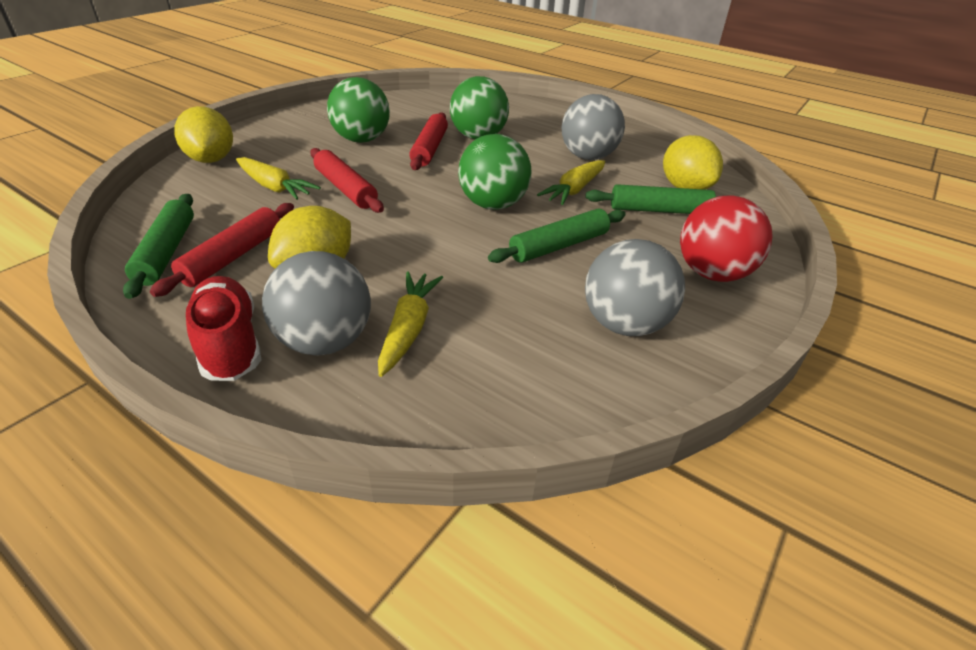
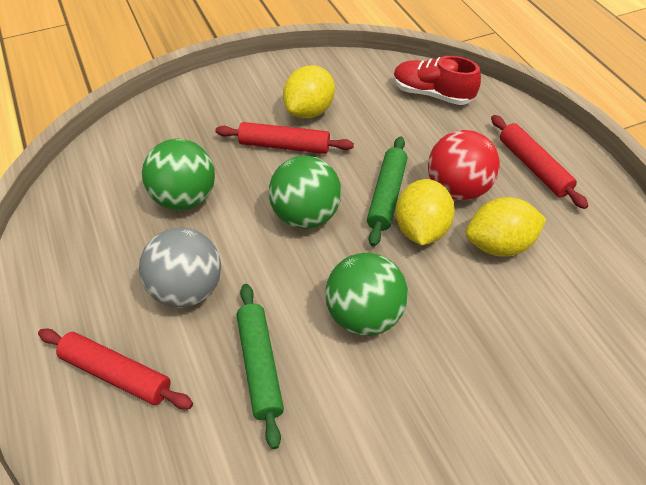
green rolling pin: 3 -> 2
grey ball: 3 -> 1
yellow carrot: 3 -> 0

